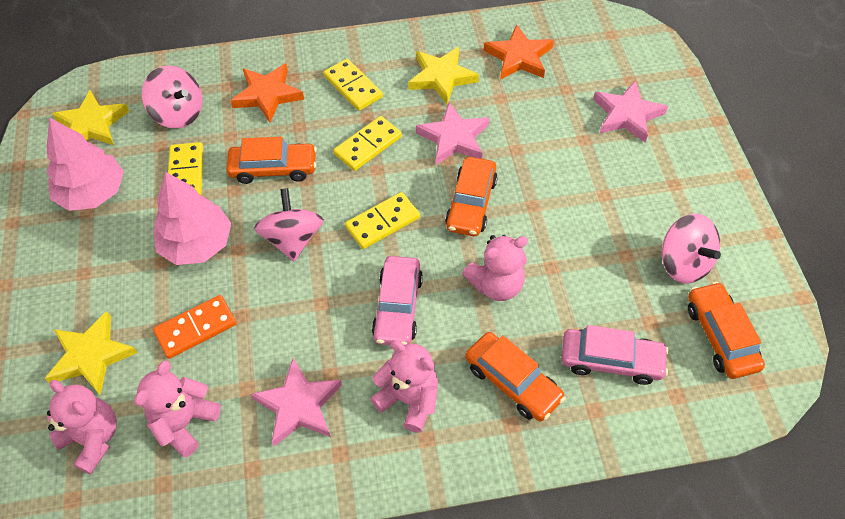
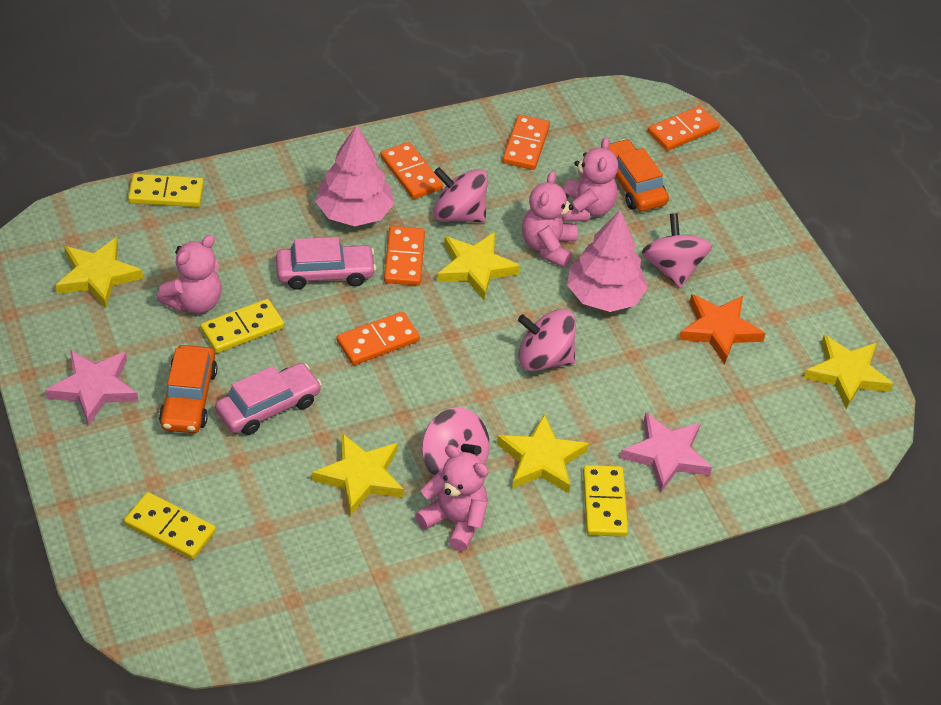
orange car: 4 -> 2
orange domino: 1 -> 5
orange star: 2 -> 1
pink spinning top: 3 -> 4
pink star: 3 -> 2
yellow star: 3 -> 5

